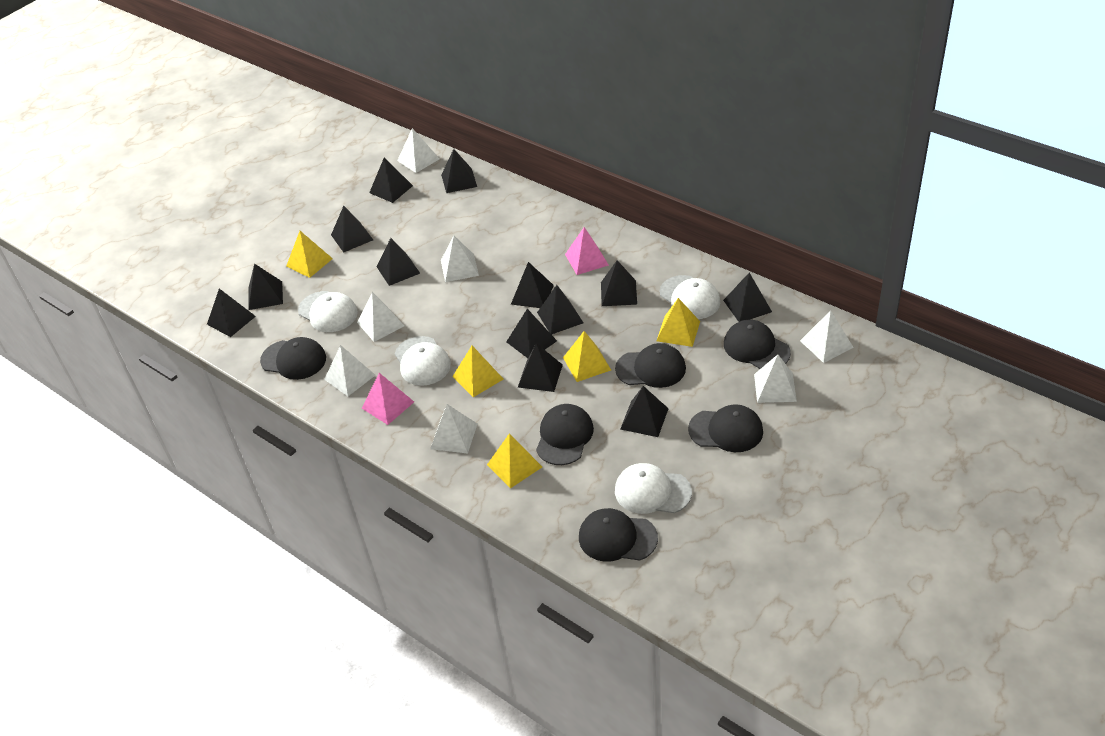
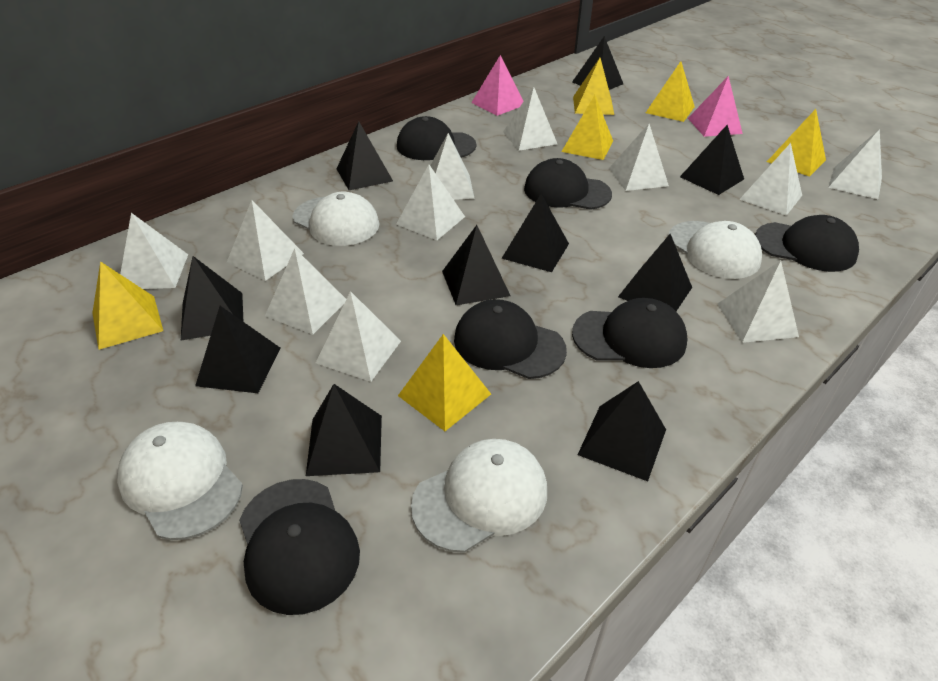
black pyramid: 13 -> 10
white pyramid: 7 -> 11
yellow pyramid: 5 -> 6

